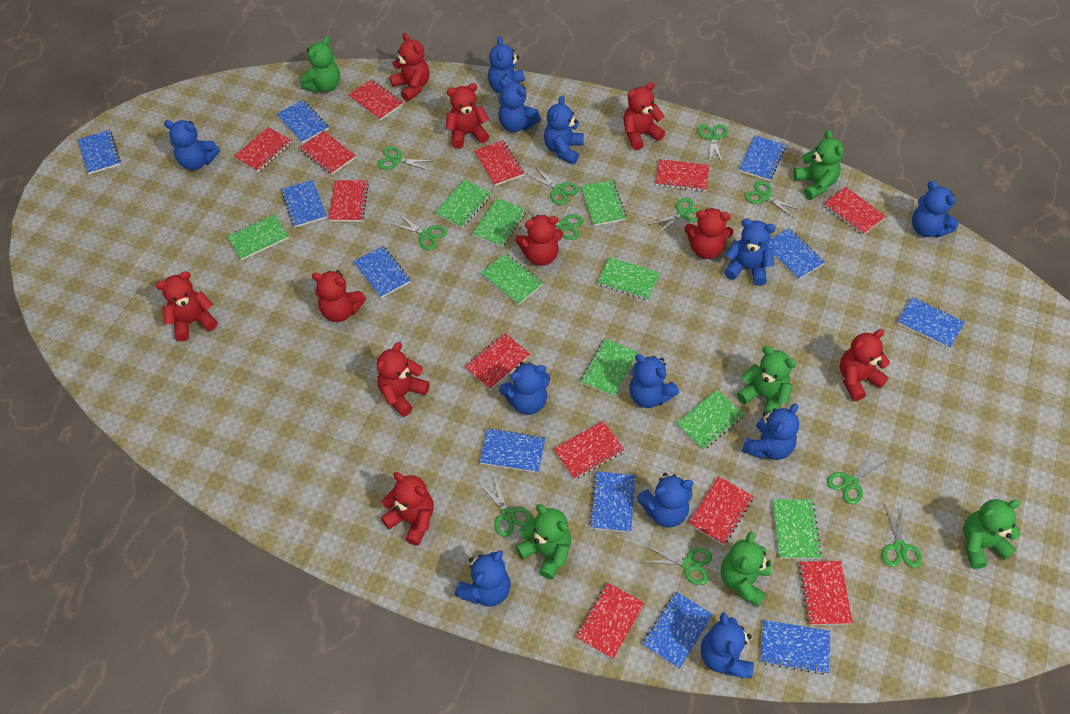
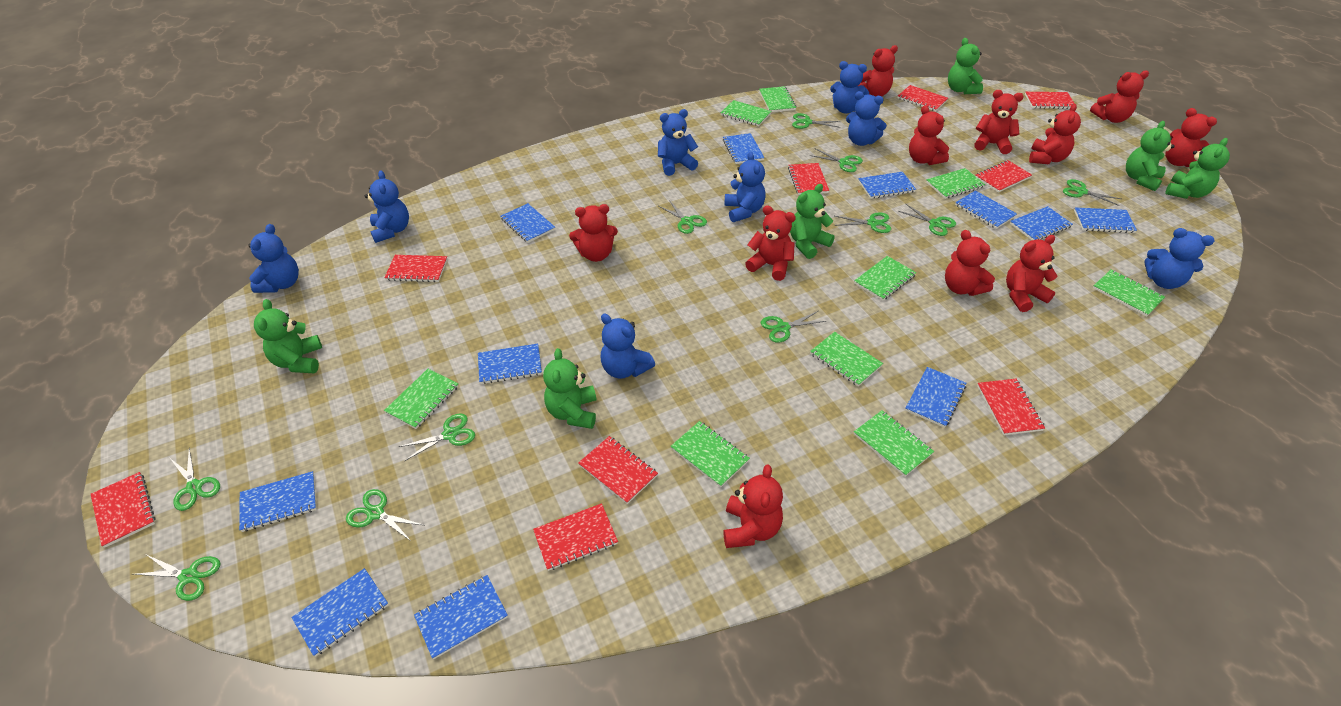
blue teddy bear: 12 -> 8
red notebook: 12 -> 9
red teddy bear: 10 -> 11

